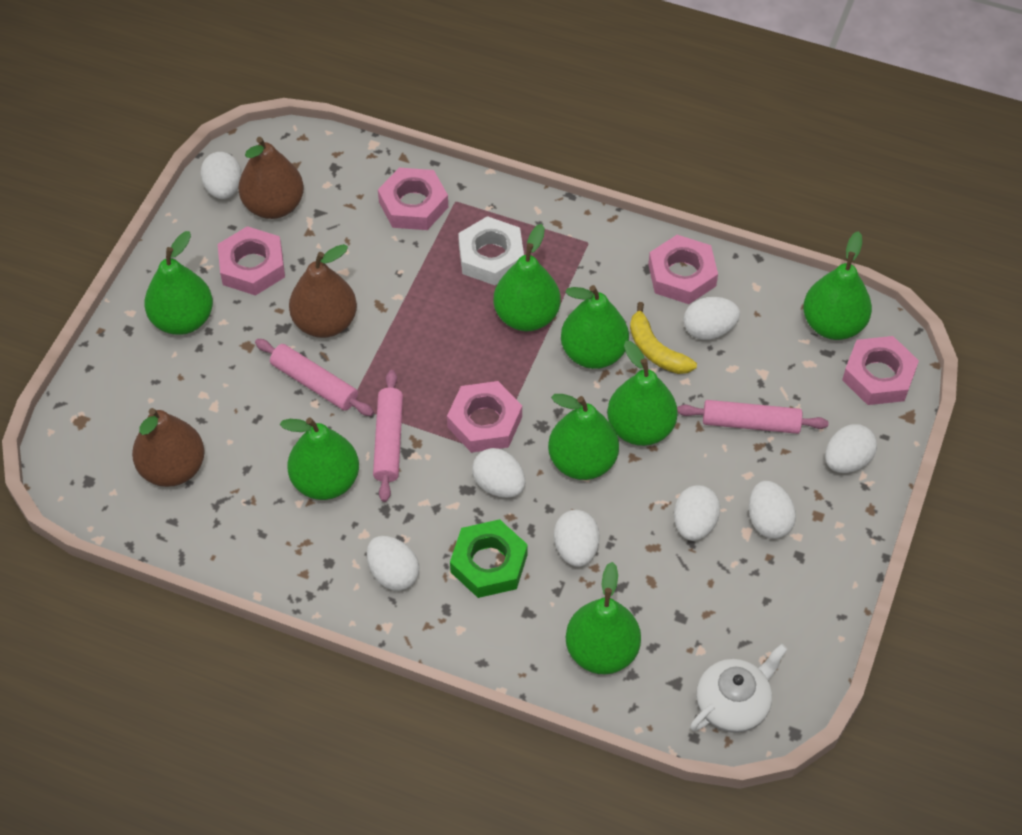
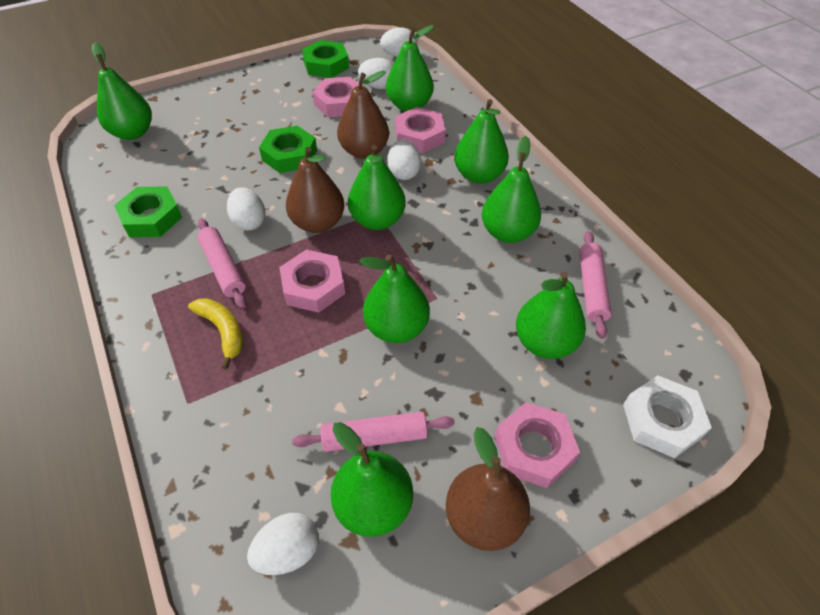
green nut: 1 -> 3
pink nut: 5 -> 4
white egg: 8 -> 5
white teapot: 1 -> 0

